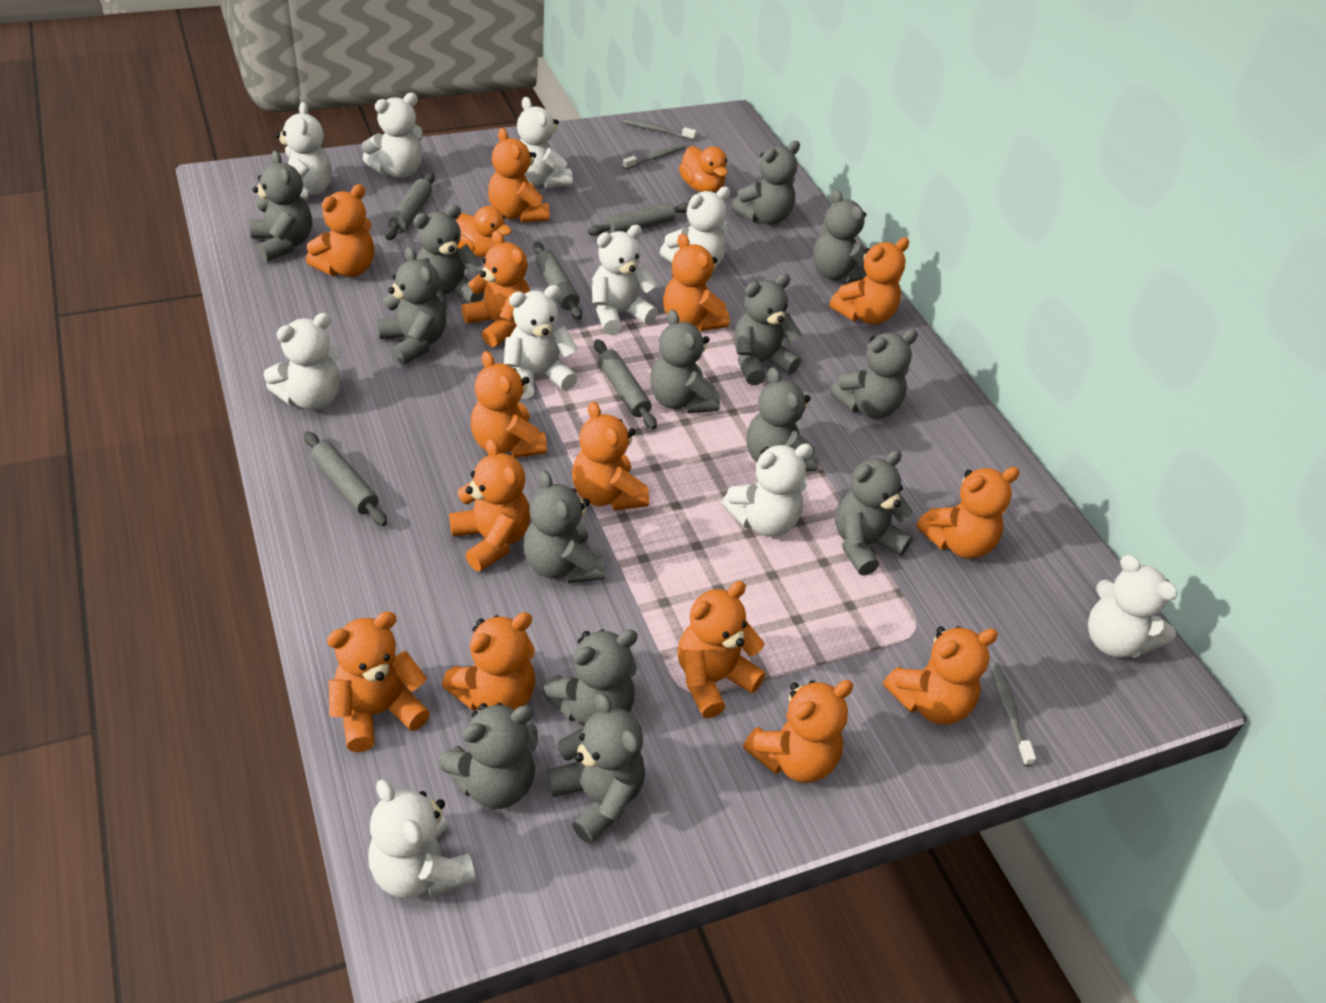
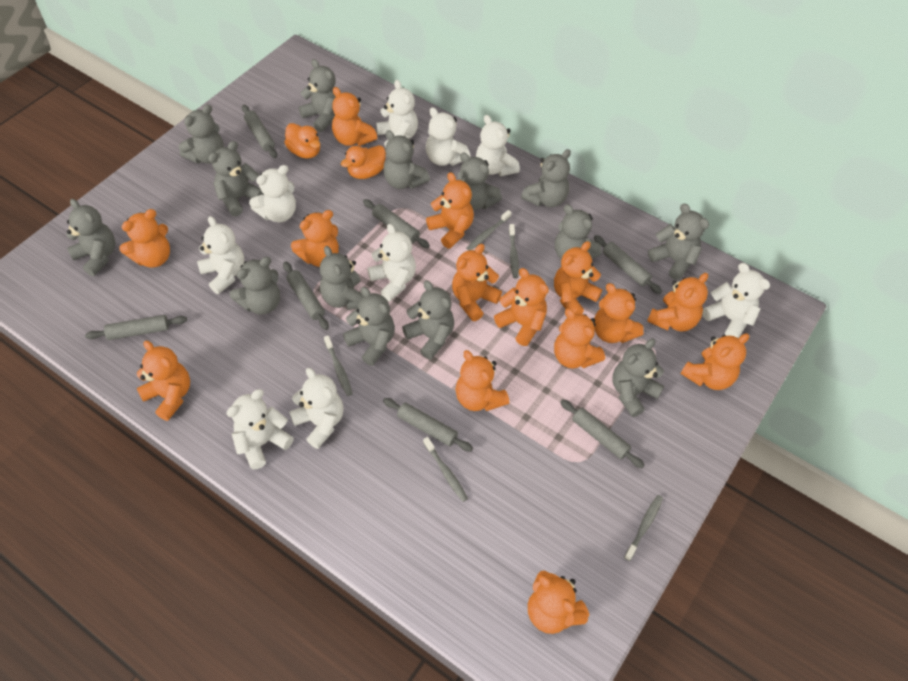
grey rolling pin: 5 -> 7
grey toothbrush: 3 -> 5
white teddy bear: 10 -> 9

